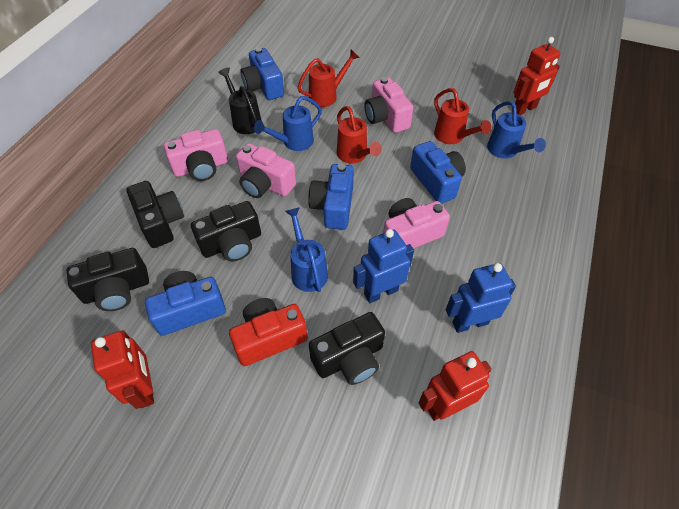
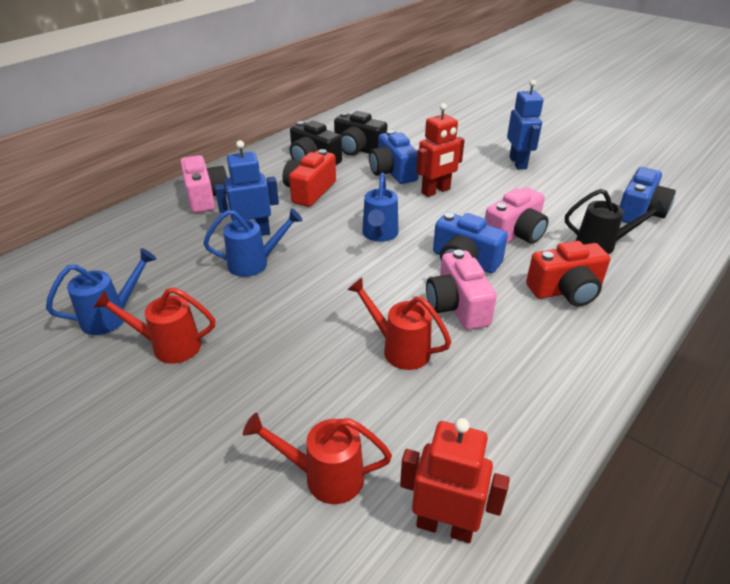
black camera: 4 -> 2
blue camera: 4 -> 3
pink camera: 4 -> 3
red camera: 1 -> 2
red robot: 3 -> 2

